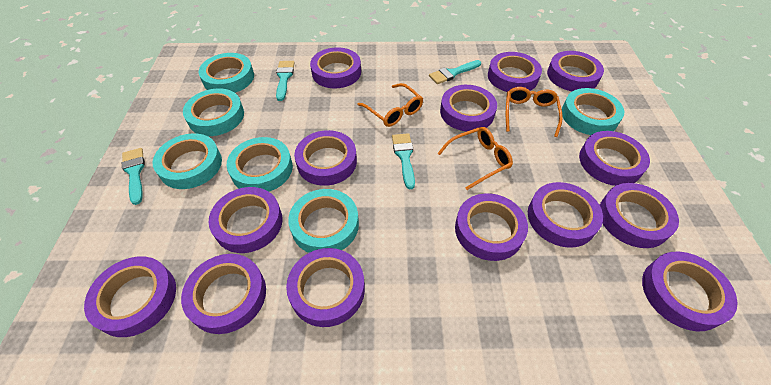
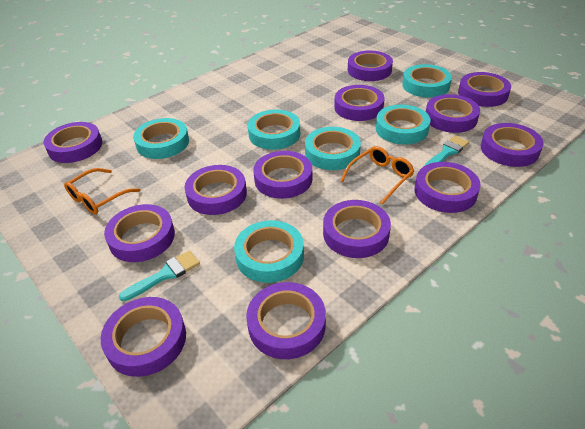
orange glasses: 3 -> 2
purple tape: 14 -> 13
turquoise brush: 4 -> 2

